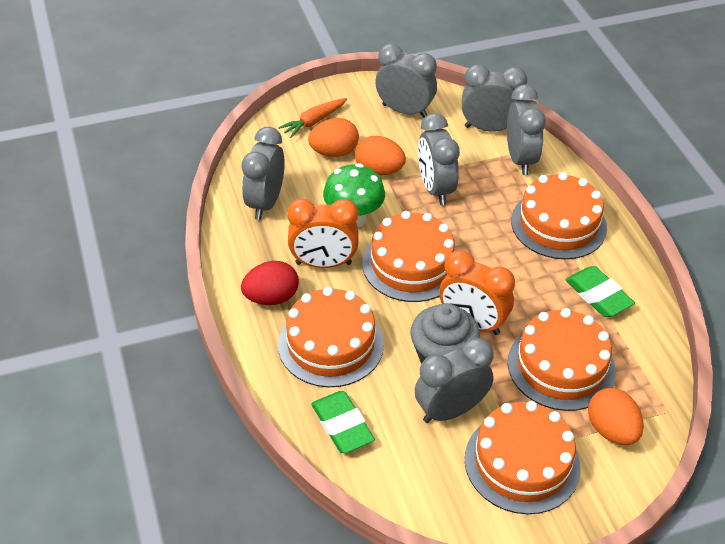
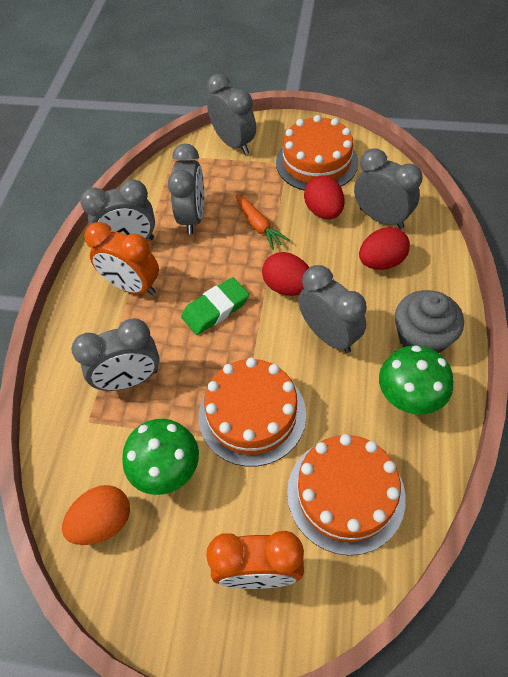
green eraser: 2 -> 1
green mushroom: 1 -> 2
orange cake: 5 -> 3
orange egg: 3 -> 1
red egg: 1 -> 3

